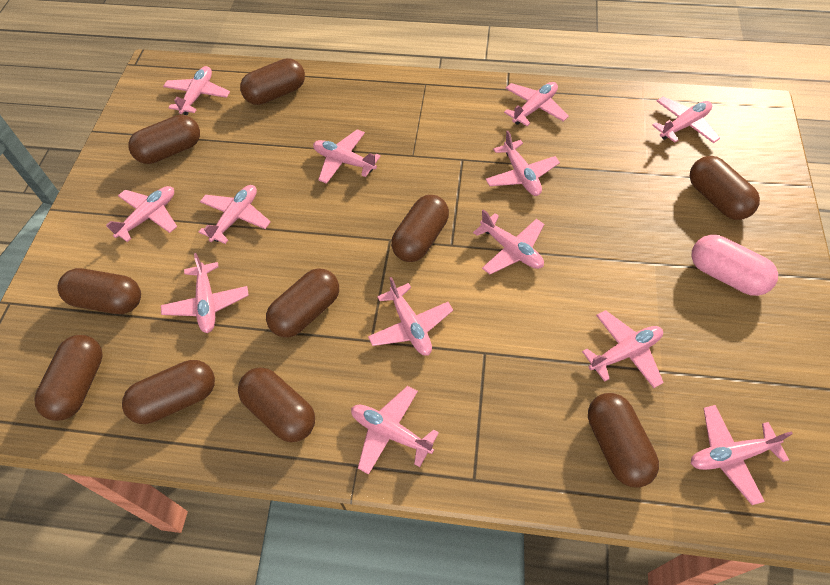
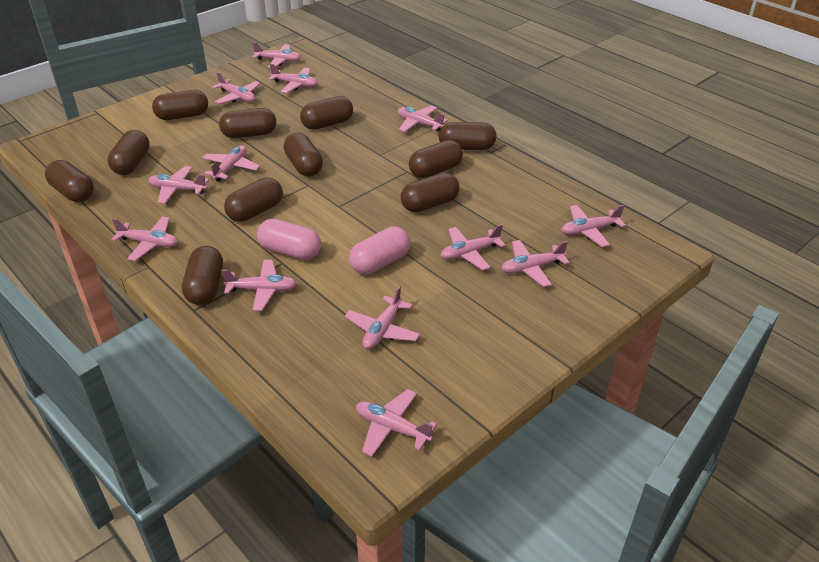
brown capsule: 10 -> 11
pink capsule: 1 -> 2

